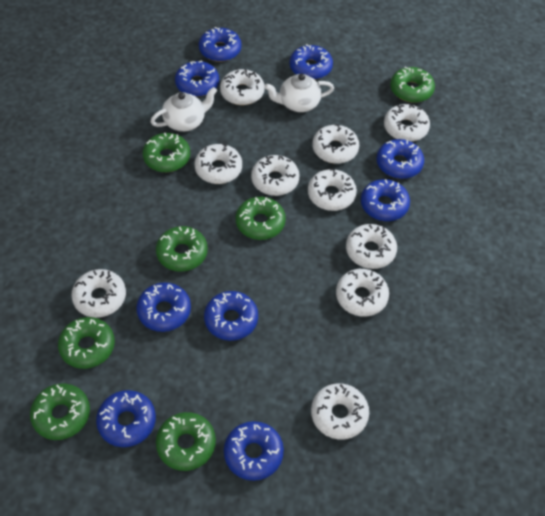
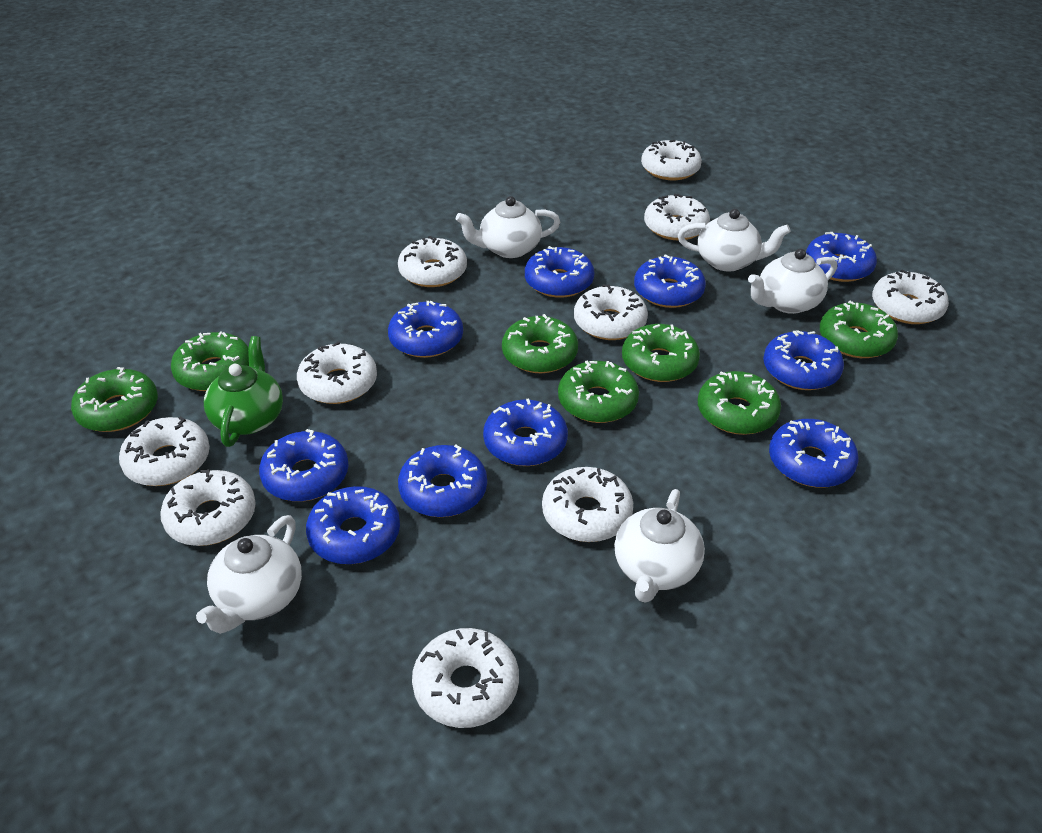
blue donut: 9 -> 10
green teapot: 0 -> 1
white teapot: 2 -> 5

